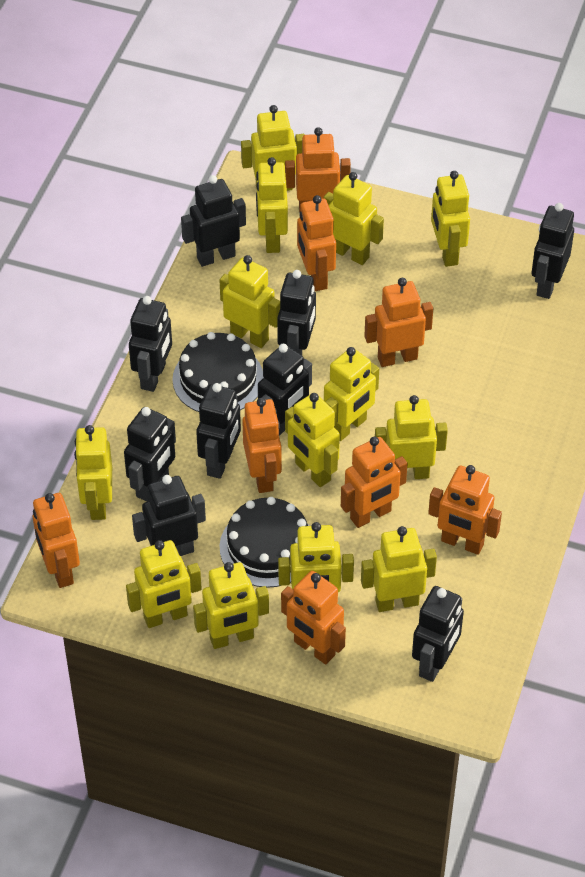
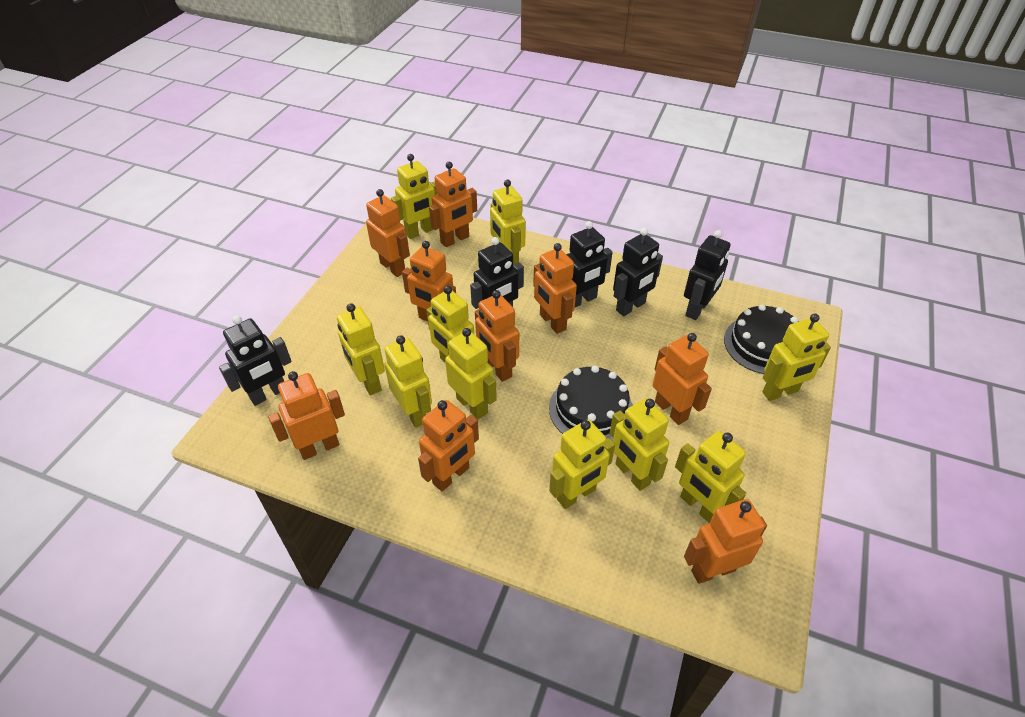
black robot: 9 -> 5
orange robot: 8 -> 9
yellow robot: 13 -> 10

